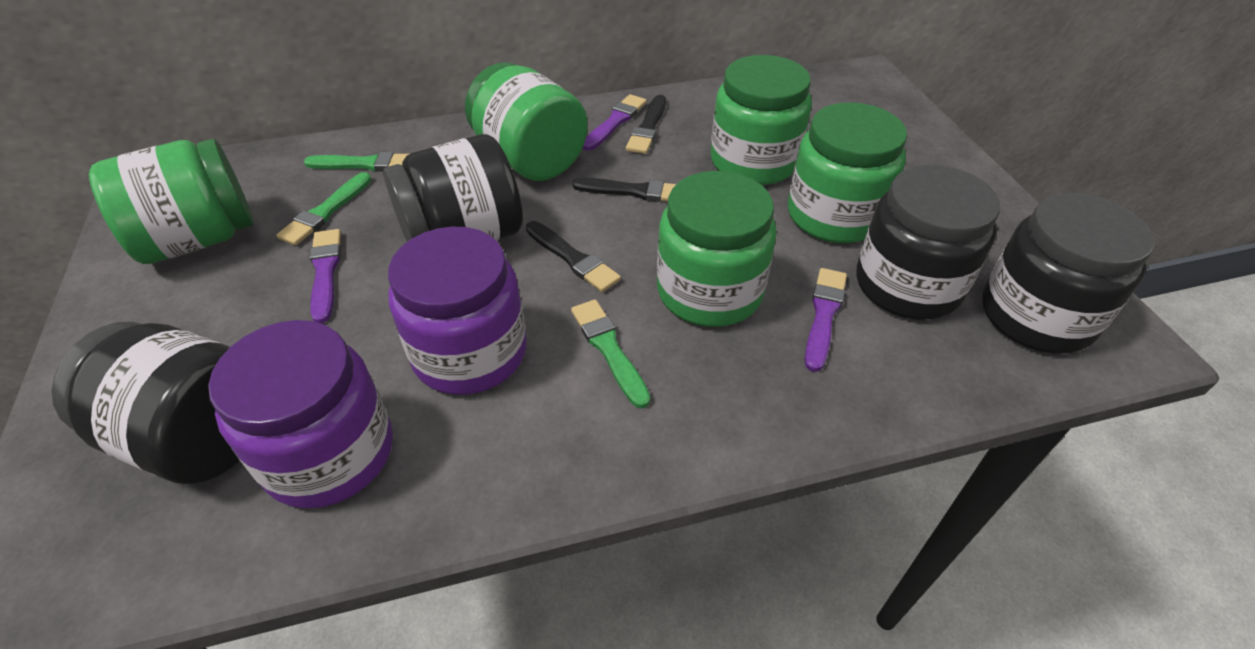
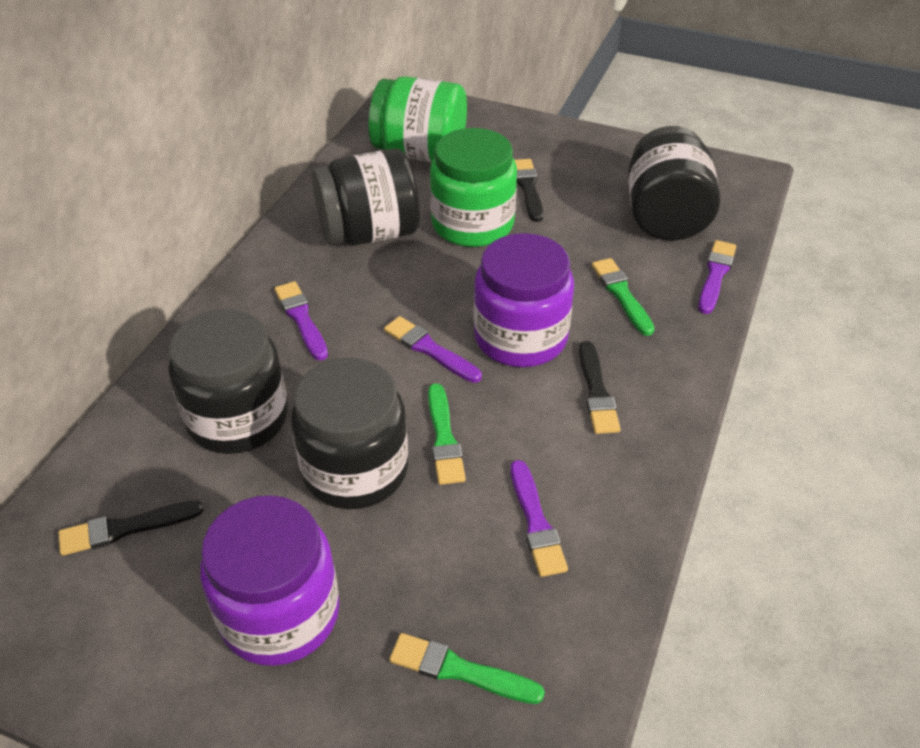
green jar: 5 -> 2
purple brush: 3 -> 4

